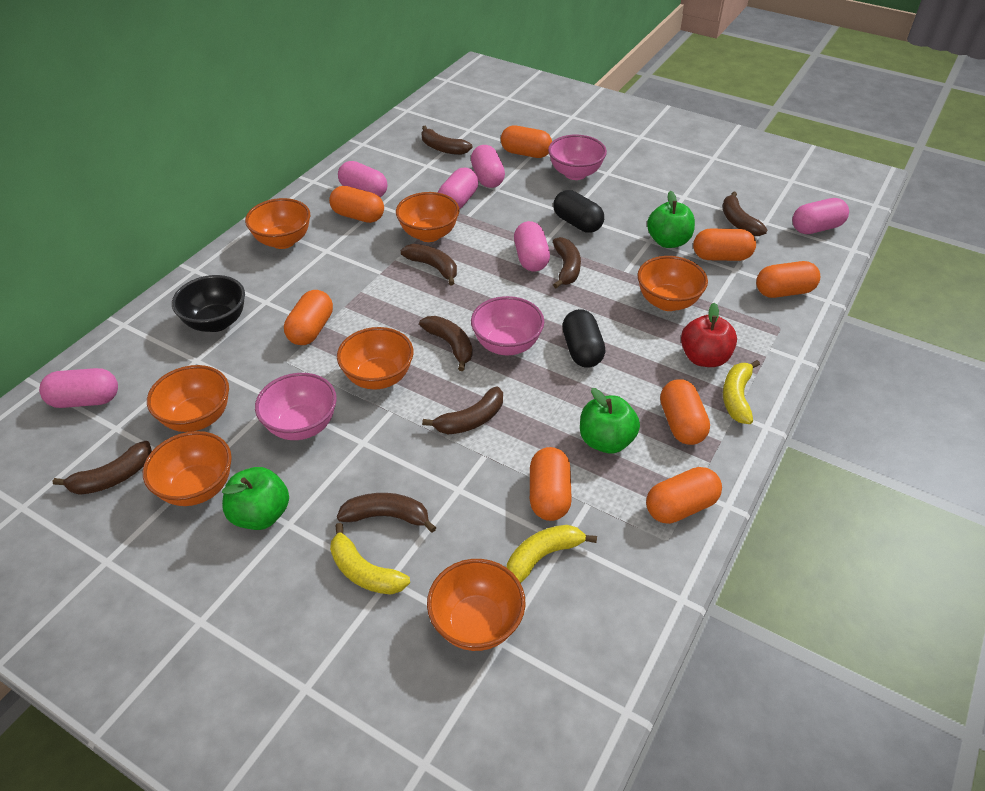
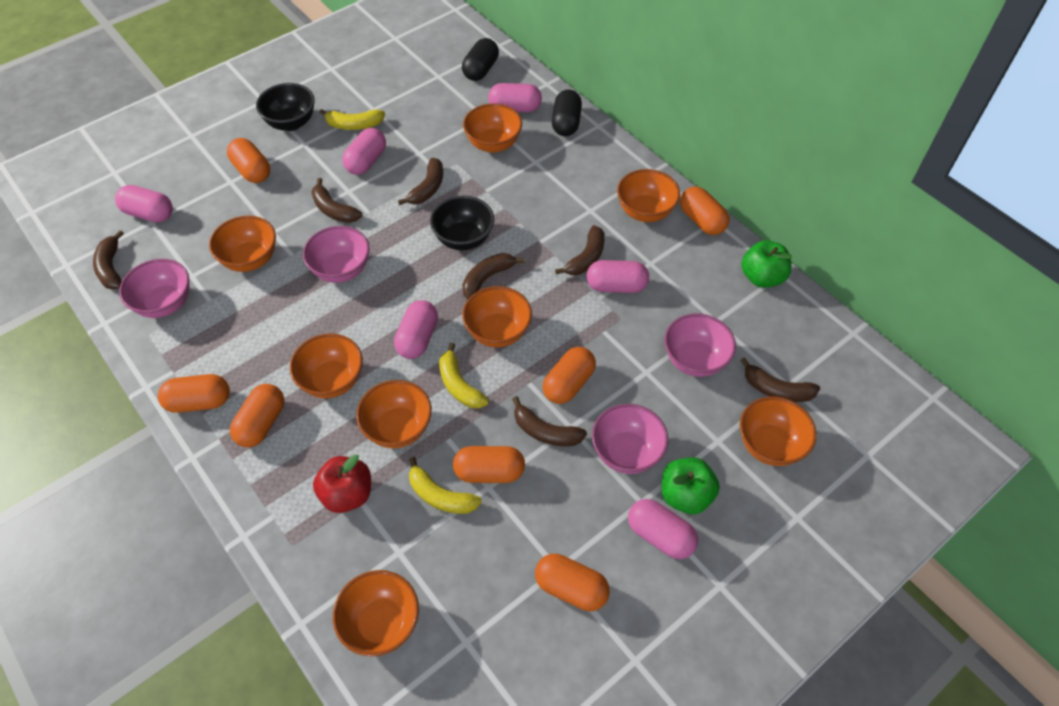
black bowl: 1 -> 2
brown banana: 8 -> 7
green apple: 3 -> 2
orange bowl: 7 -> 8
orange capsule: 8 -> 7
pink bowl: 3 -> 4

